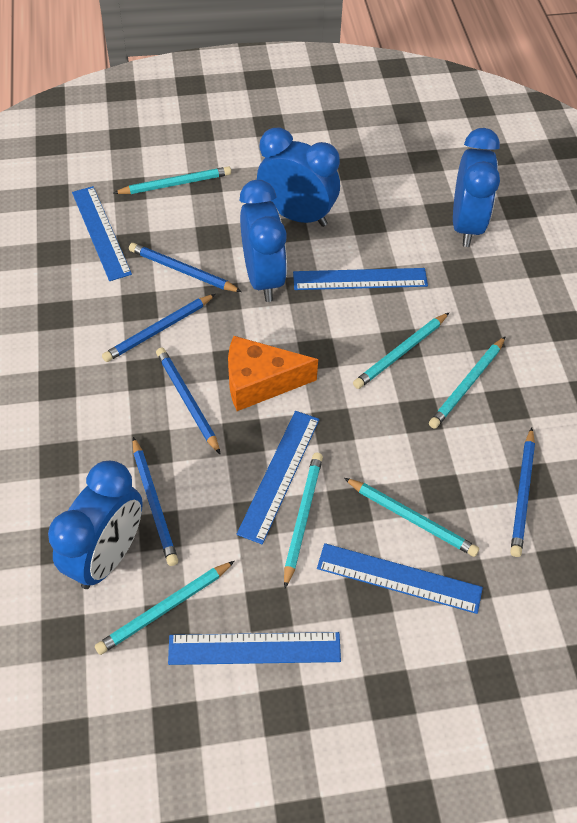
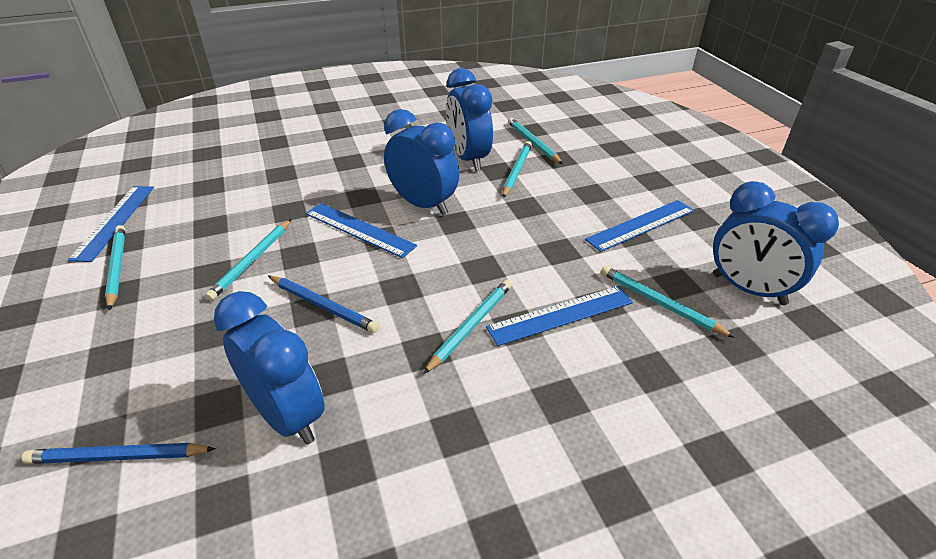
blue pencil: 5 -> 2
blue ruler: 5 -> 4
orange cheese: 1 -> 0

